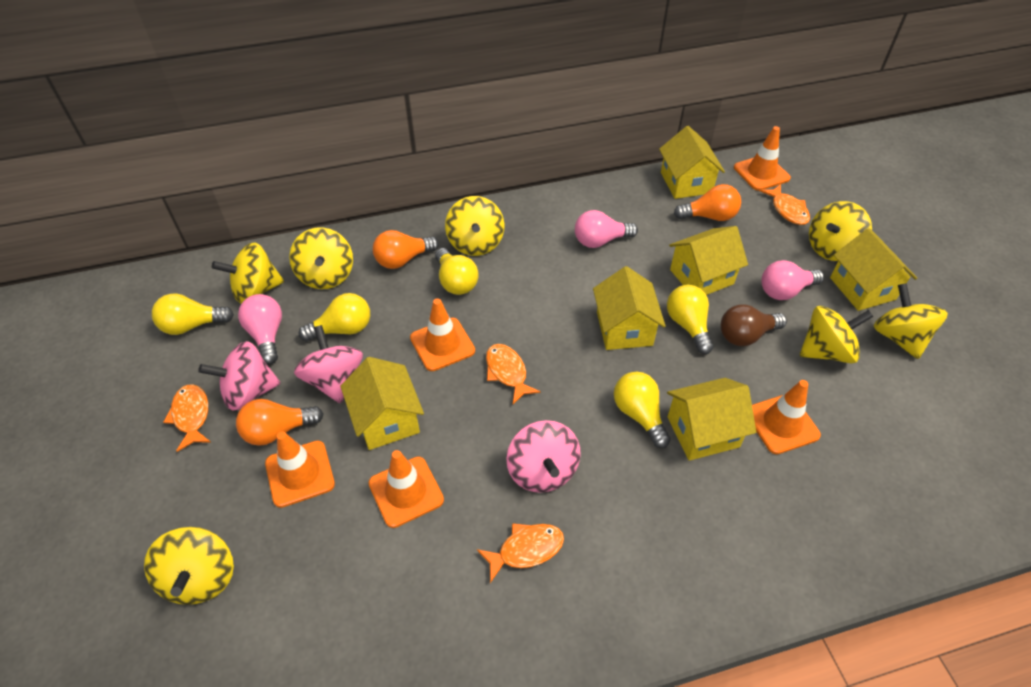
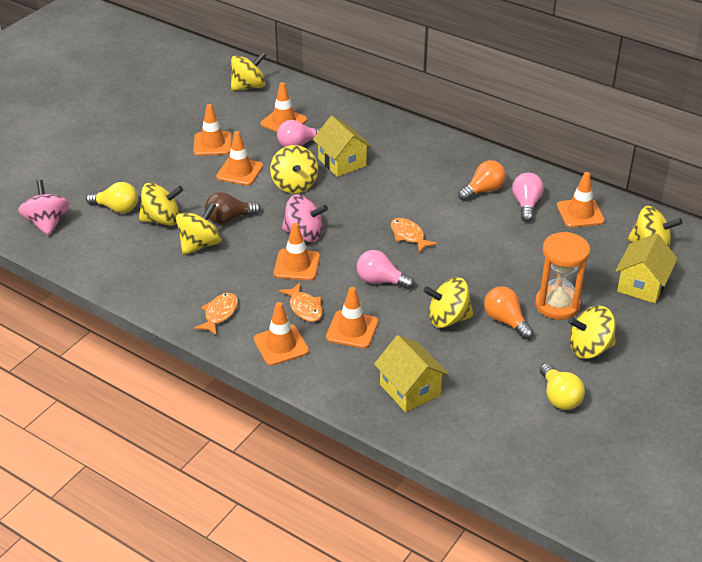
orange fish: 4 -> 3
orange hourglass: 0 -> 1
orange light bulb: 3 -> 2
orange traffic cone: 5 -> 7
pink spinning top: 3 -> 2
yellow house: 6 -> 3
yellow light bulb: 5 -> 2

